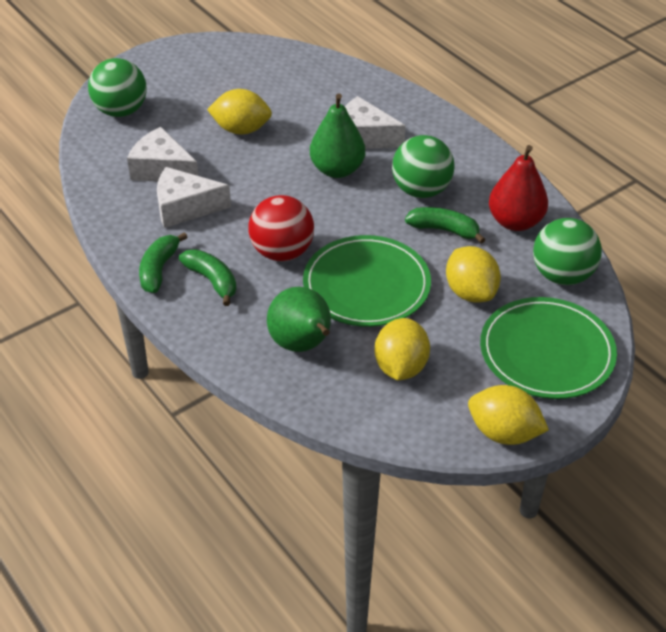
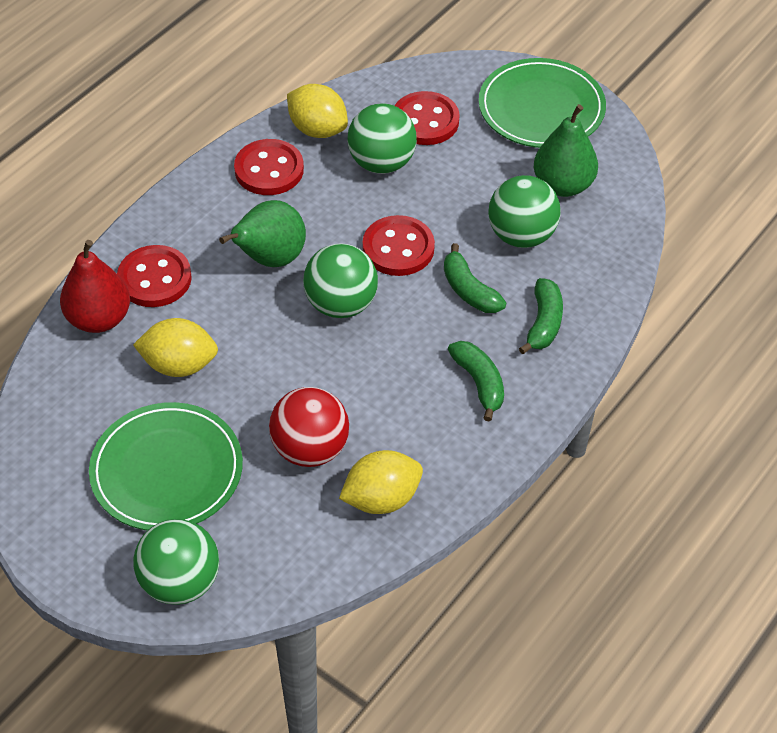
green ball: 3 -> 4
red button: 0 -> 4
white cheese: 3 -> 0
yellow lemon: 4 -> 3

